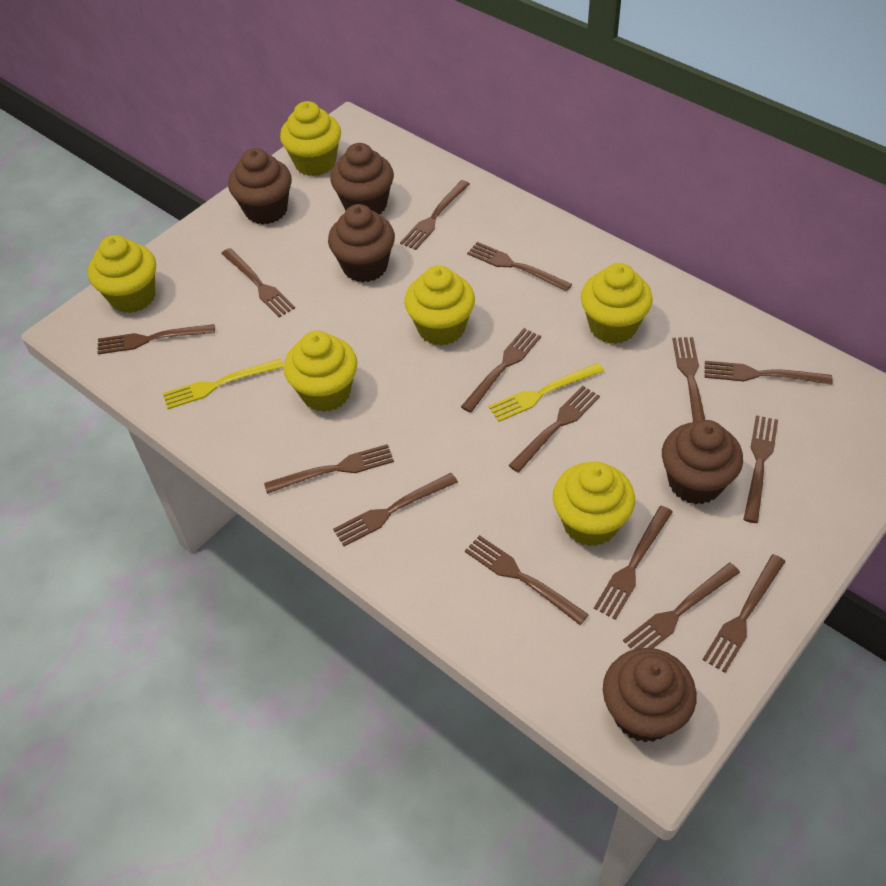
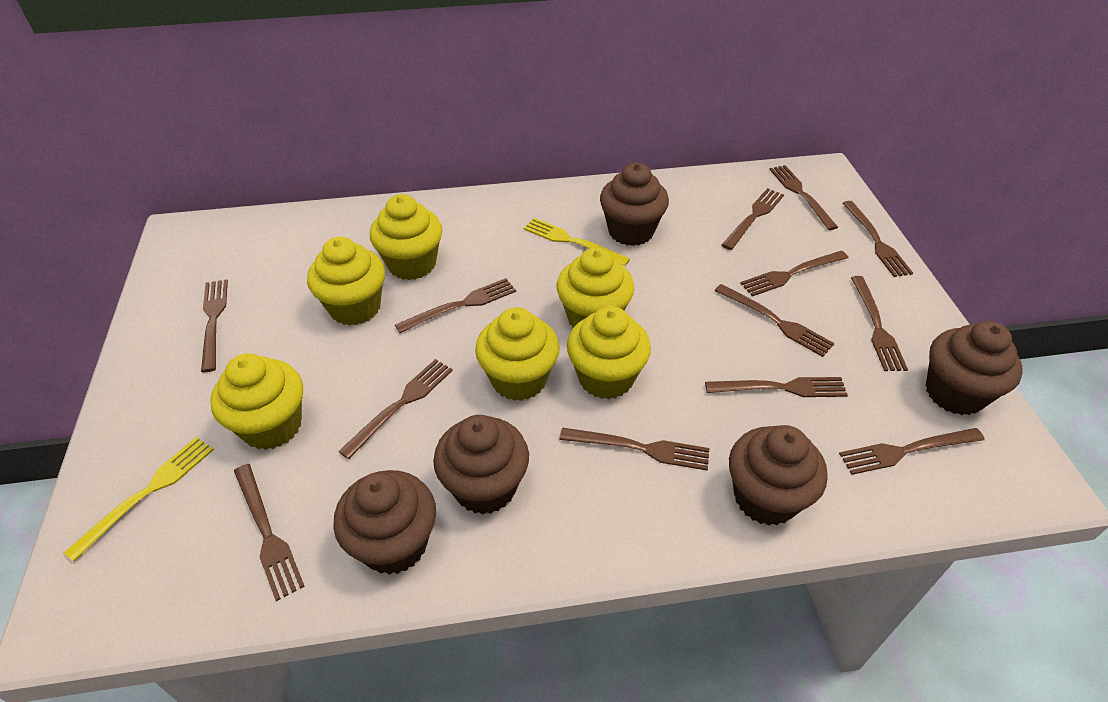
brown fork: 15 -> 13

